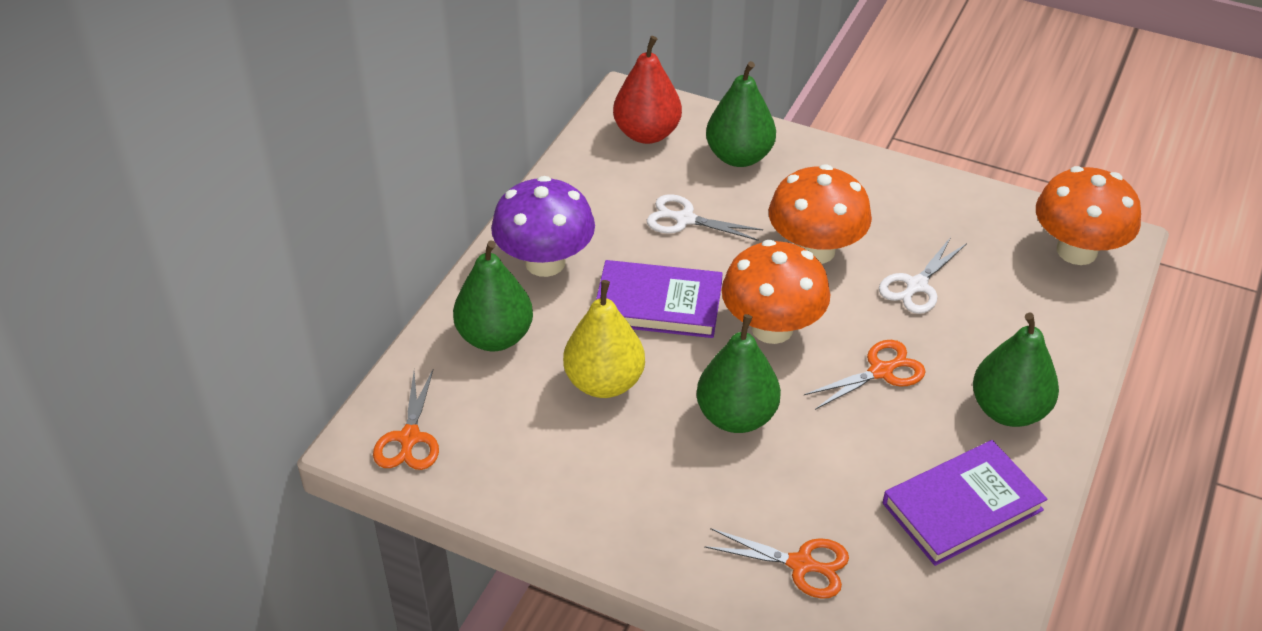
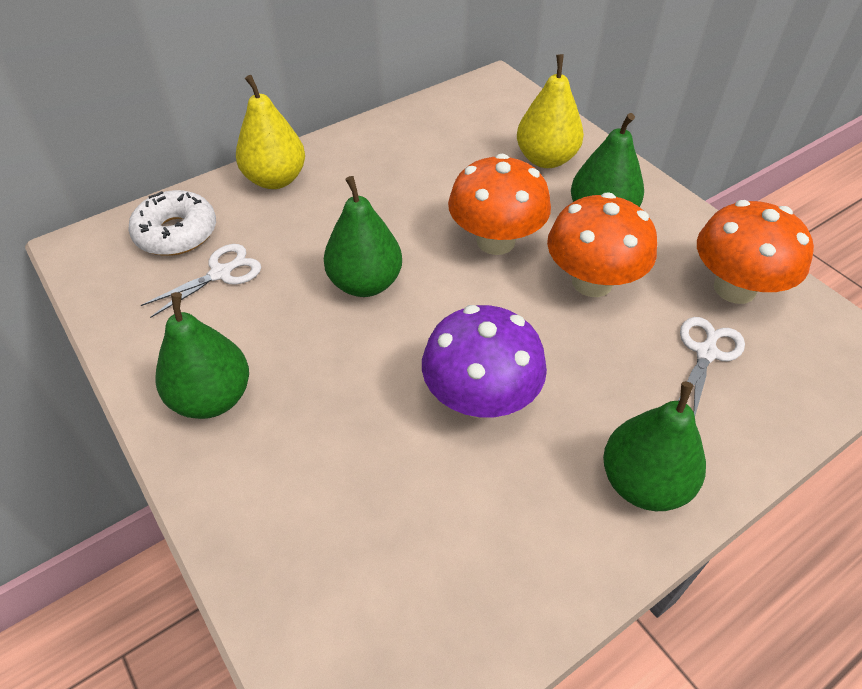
orange scissors: 3 -> 0
purple book: 2 -> 0
red pear: 1 -> 0
white donut: 0 -> 1
yellow pear: 1 -> 2

